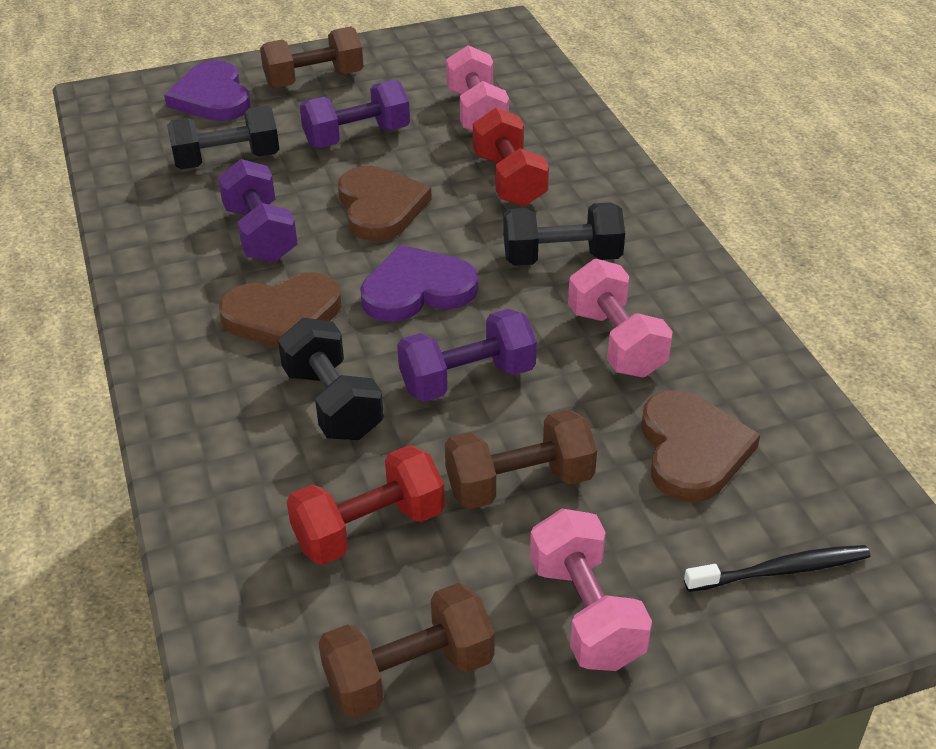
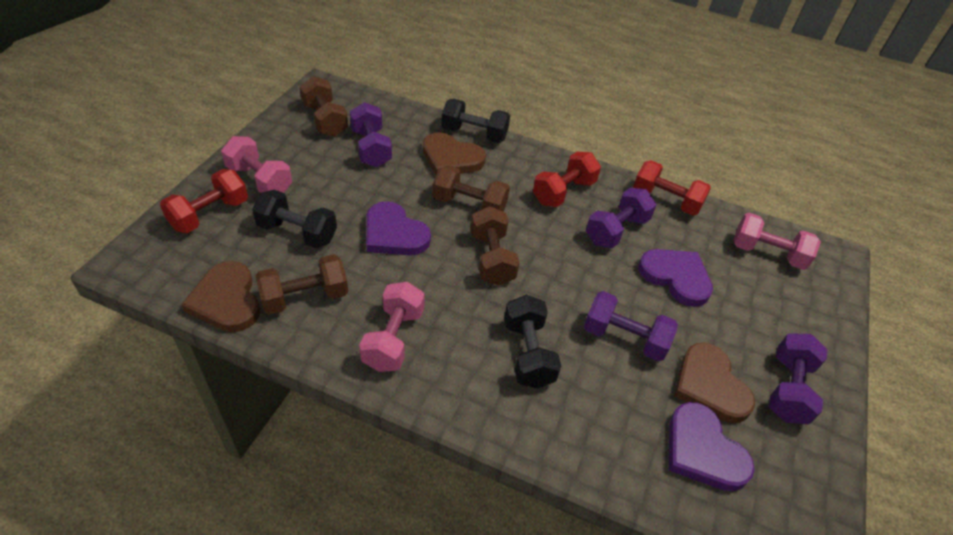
black toothbrush: 1 -> 0
brown dumbbell: 3 -> 4
purple dumbbell: 3 -> 4
purple heart: 2 -> 3
red dumbbell: 2 -> 3

